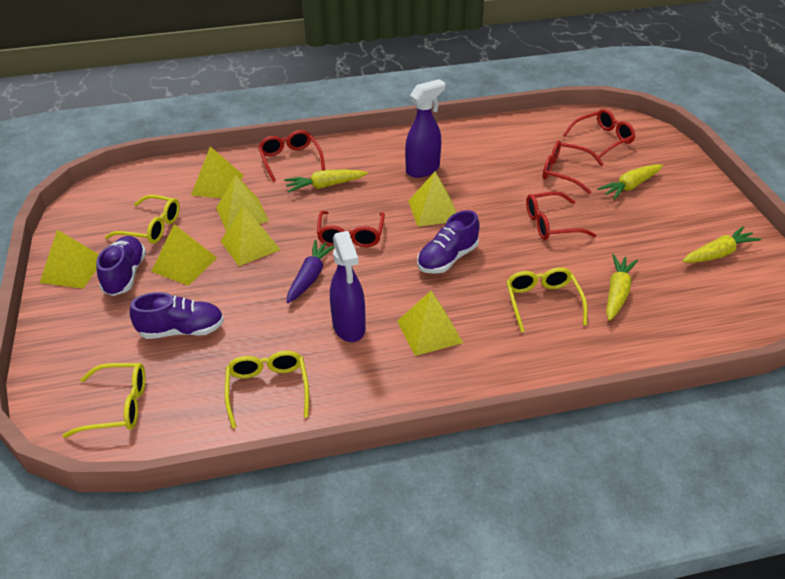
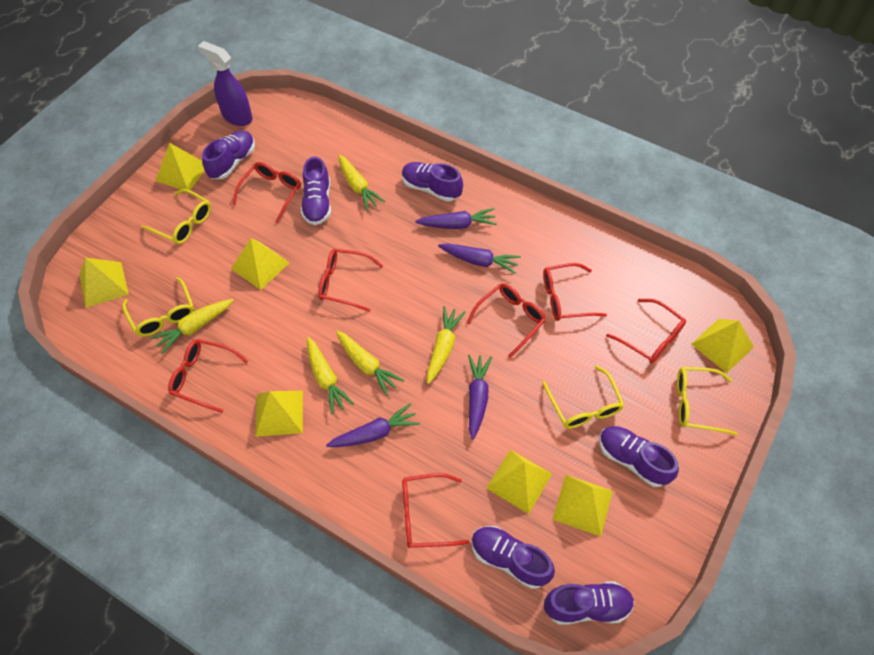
purple carrot: 1 -> 4
purple shoe: 3 -> 6
purple spray bottle: 2 -> 1
red glasses: 5 -> 7
yellow carrot: 4 -> 5

